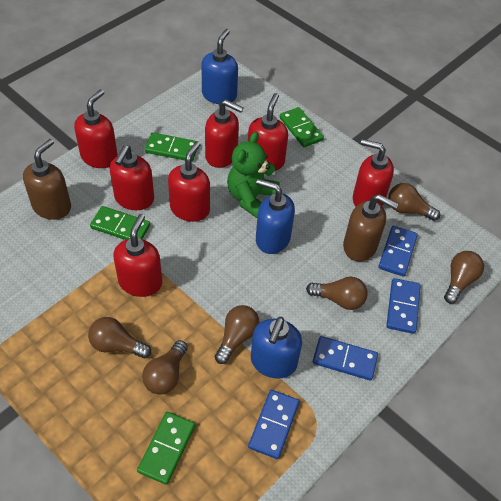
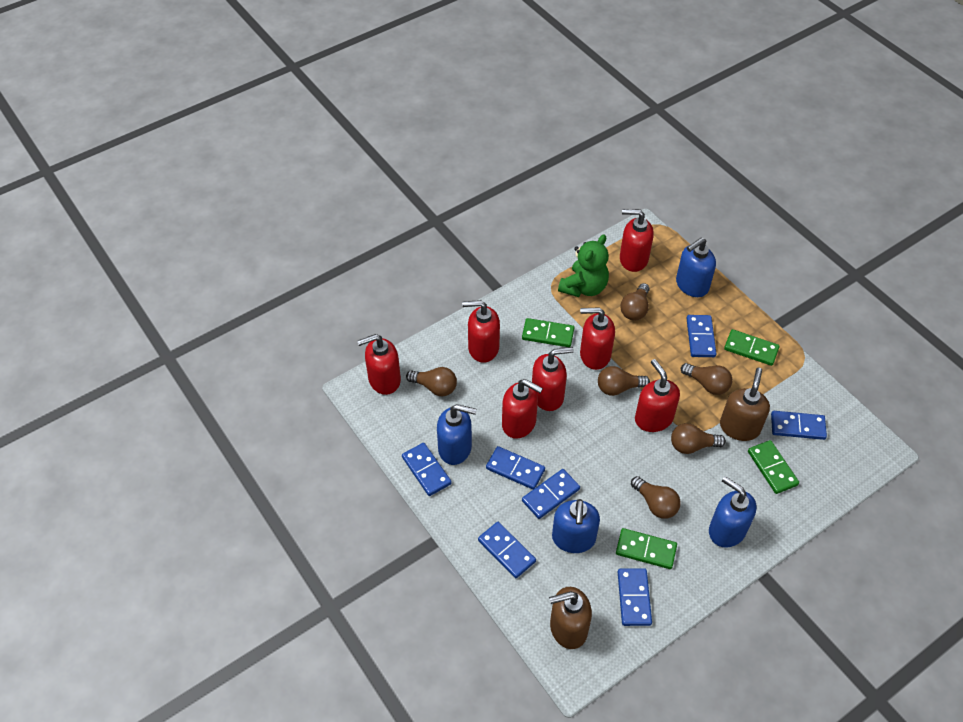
blue domino: 4 -> 7
blue soap dispenser: 3 -> 4

